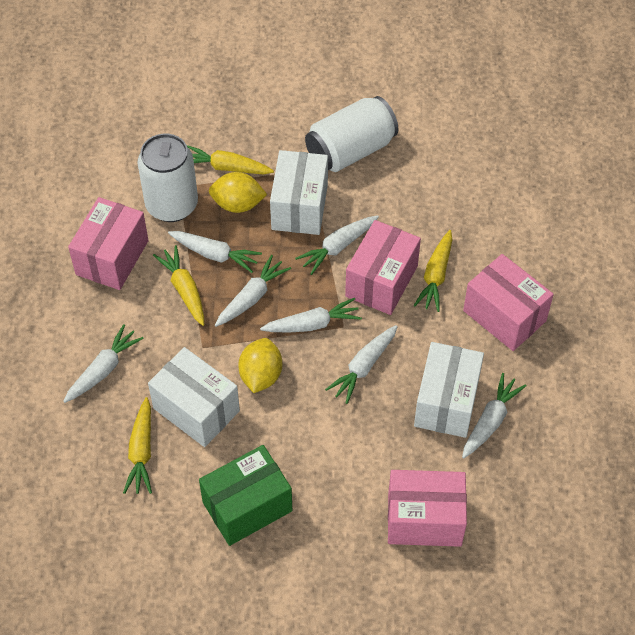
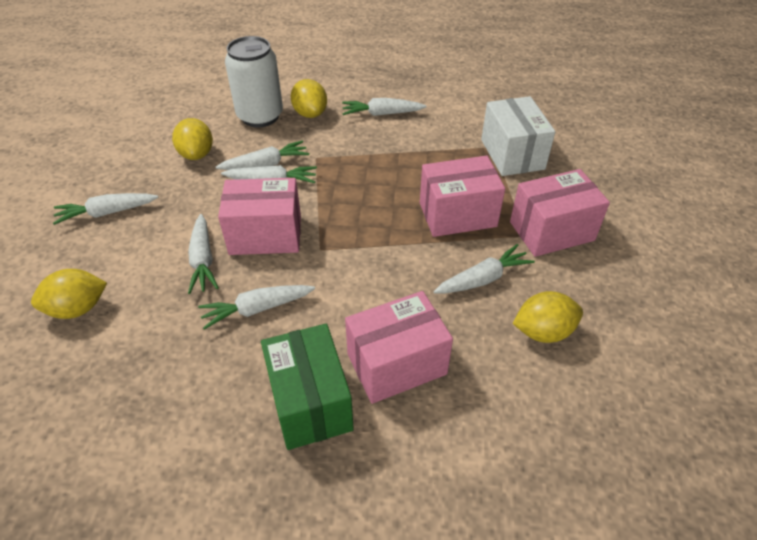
white box: 3 -> 1
white can: 2 -> 1
yellow carrot: 4 -> 0
yellow lemon: 2 -> 4

